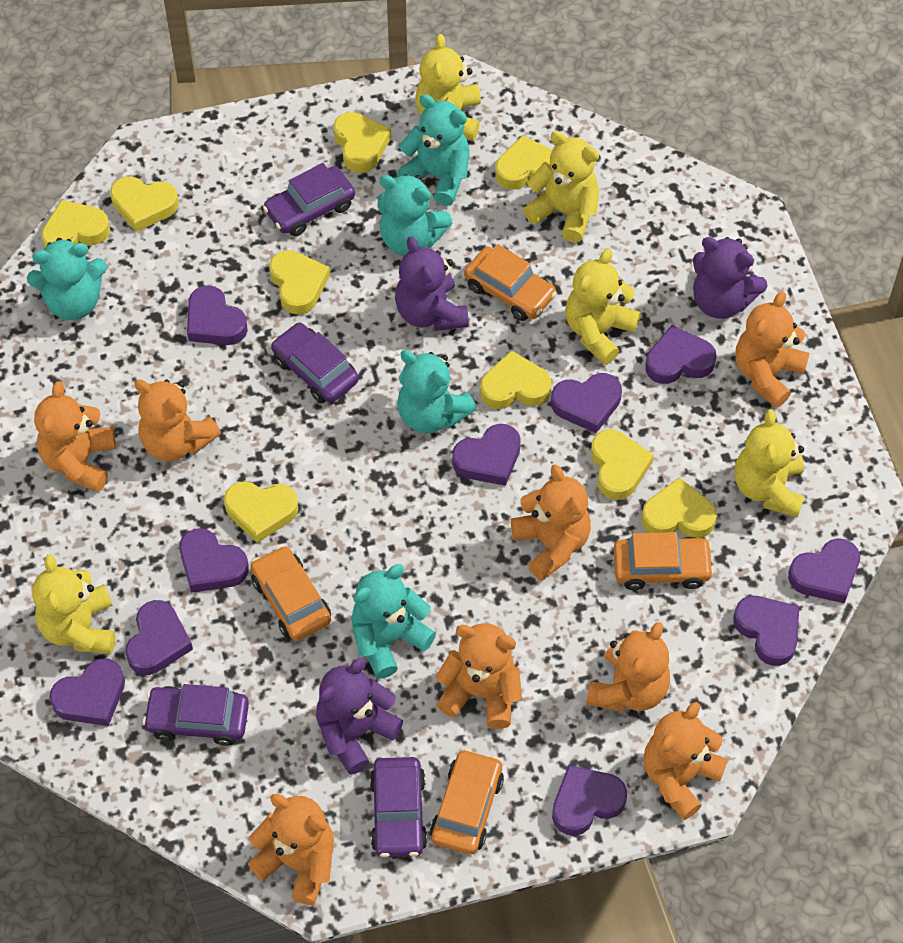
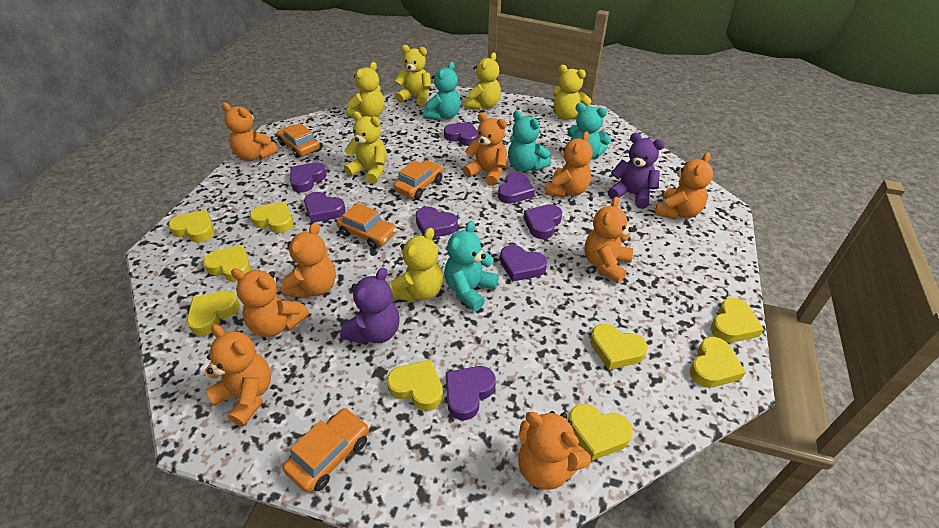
orange teddy bear: 8 -> 9
purple car: 4 -> 0
purple heart: 10 -> 8
purple teddy bear: 3 -> 2
turquoise teddy bear: 5 -> 4
yellow teddy bear: 5 -> 6

